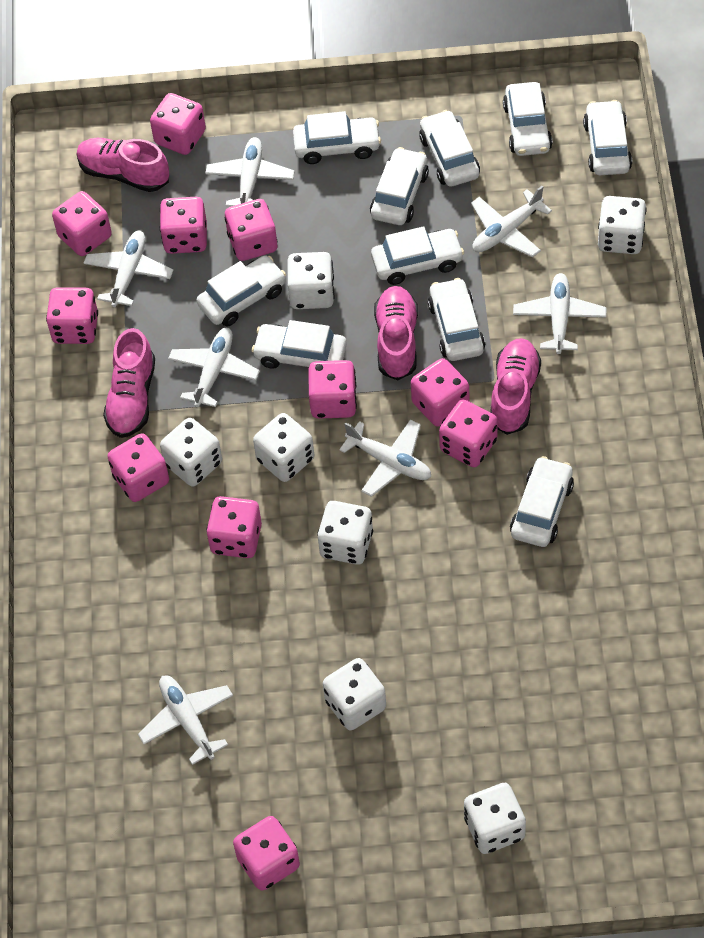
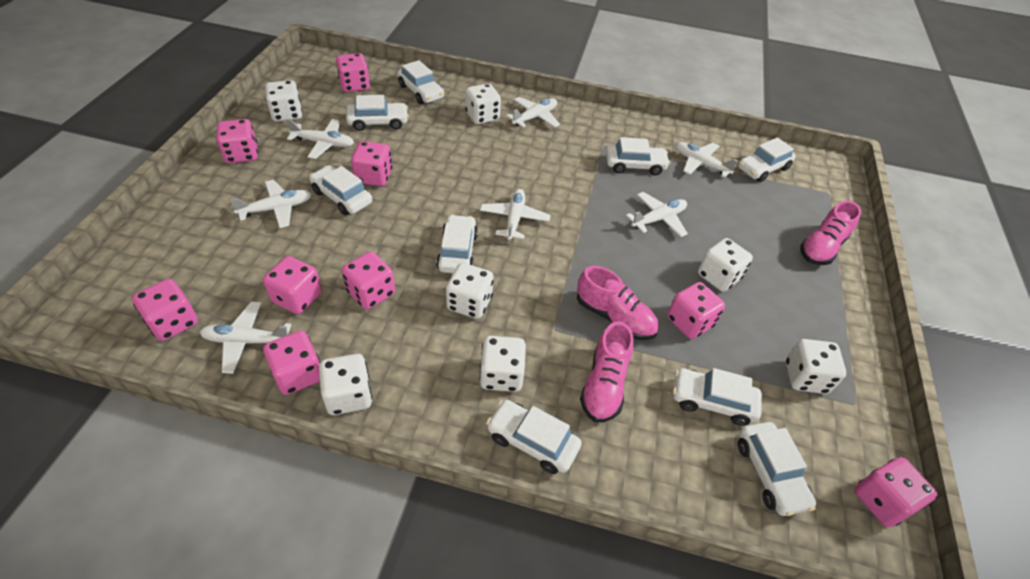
pink dice: 11 -> 9
pink shoe: 4 -> 3
white car: 10 -> 9

